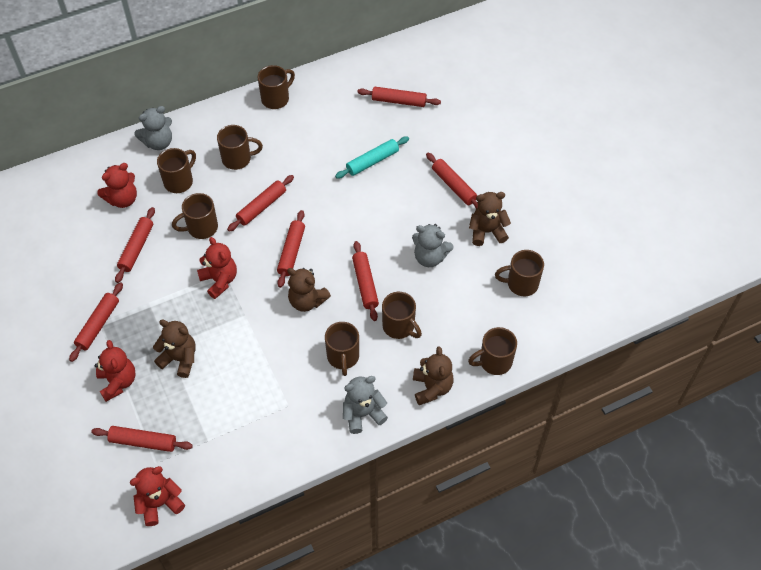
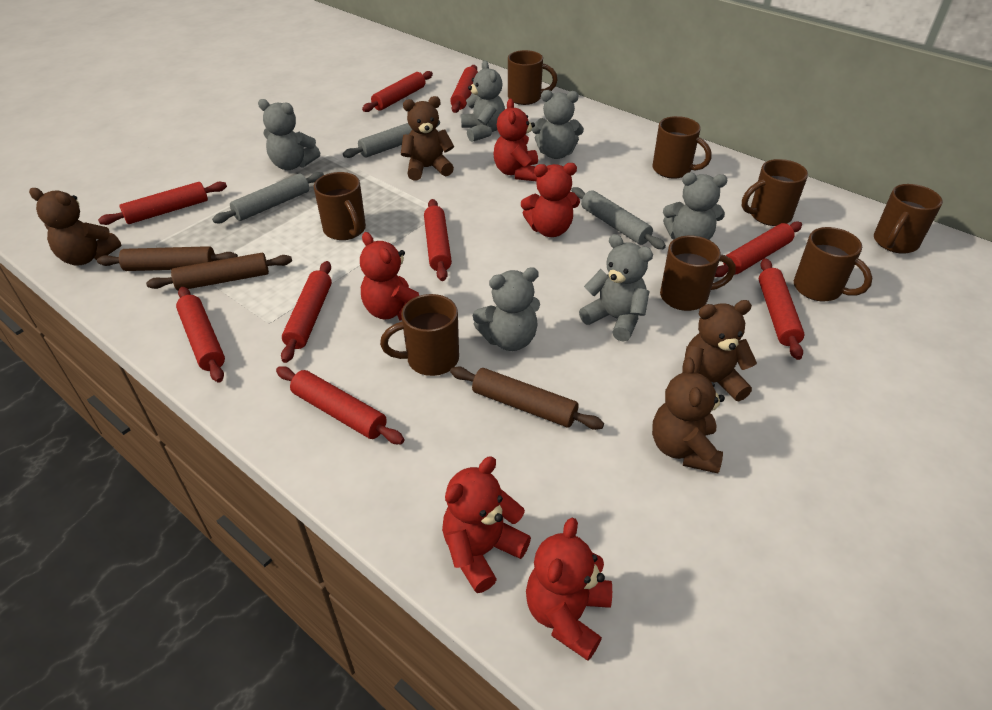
brown rolling pin: 0 -> 3
grey rolling pin: 0 -> 3
grey teddy bear: 3 -> 6
red rolling pin: 8 -> 9
red teddy bear: 4 -> 5
turquoise rolling pin: 1 -> 0

